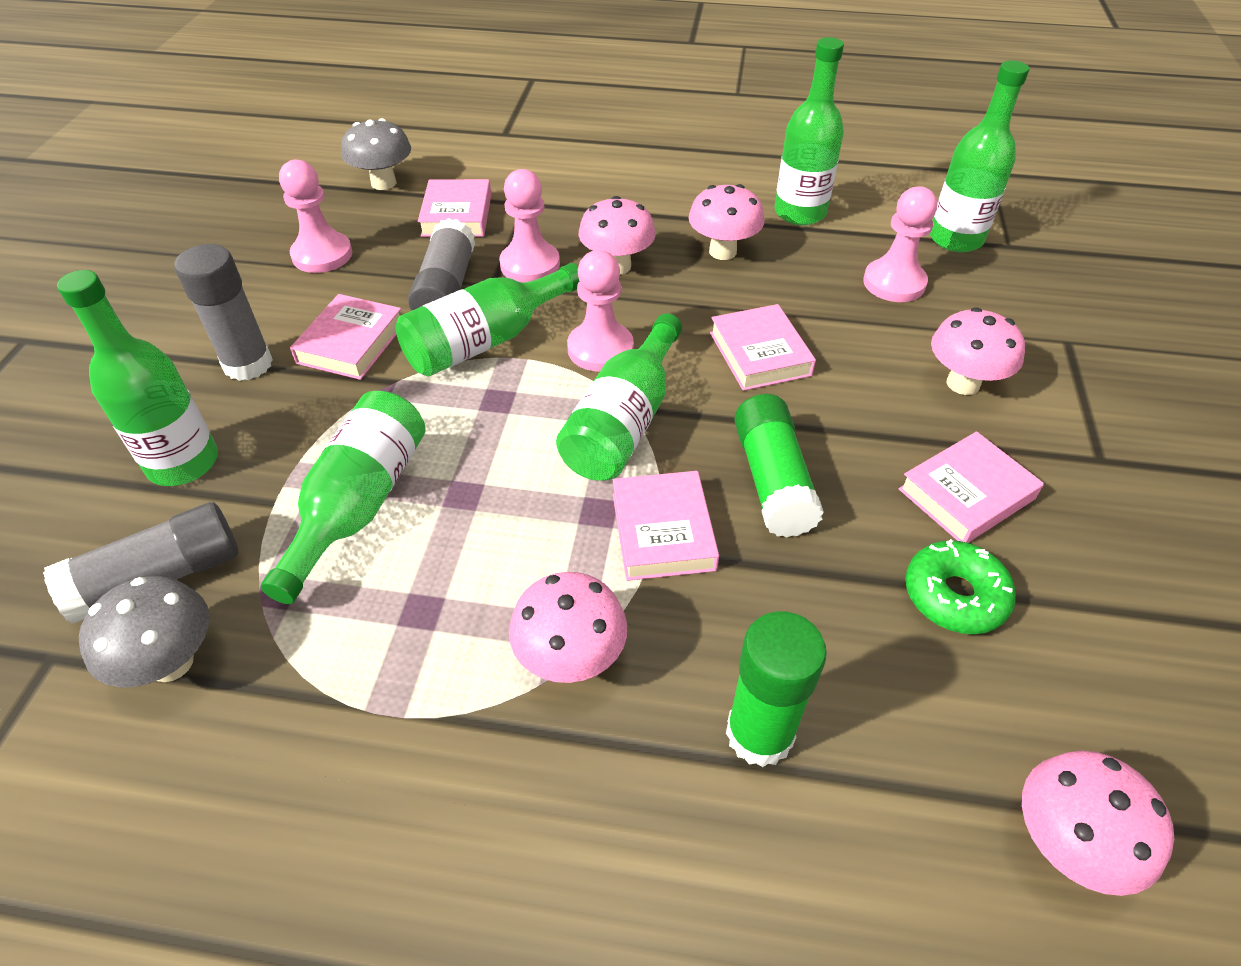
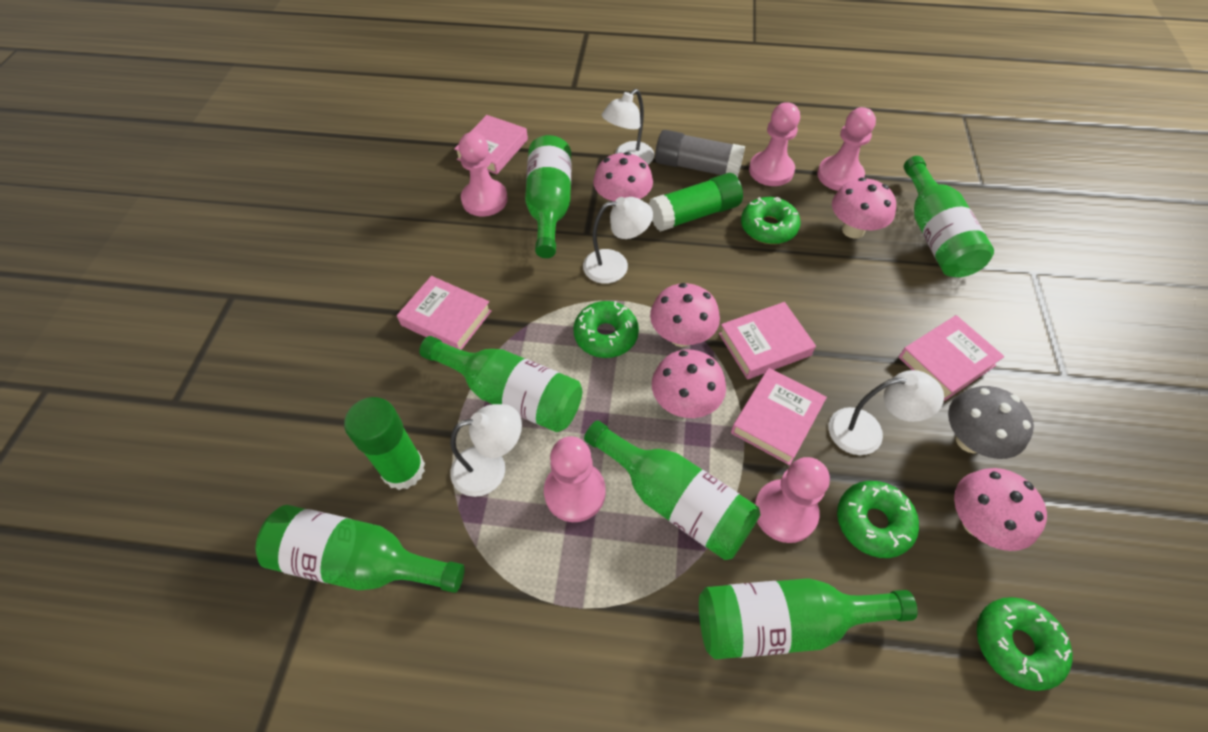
green donut: 1 -> 4
grey glue stick: 3 -> 1
grey mushroom: 2 -> 1
pink pawn: 4 -> 5
white lamp: 0 -> 4

